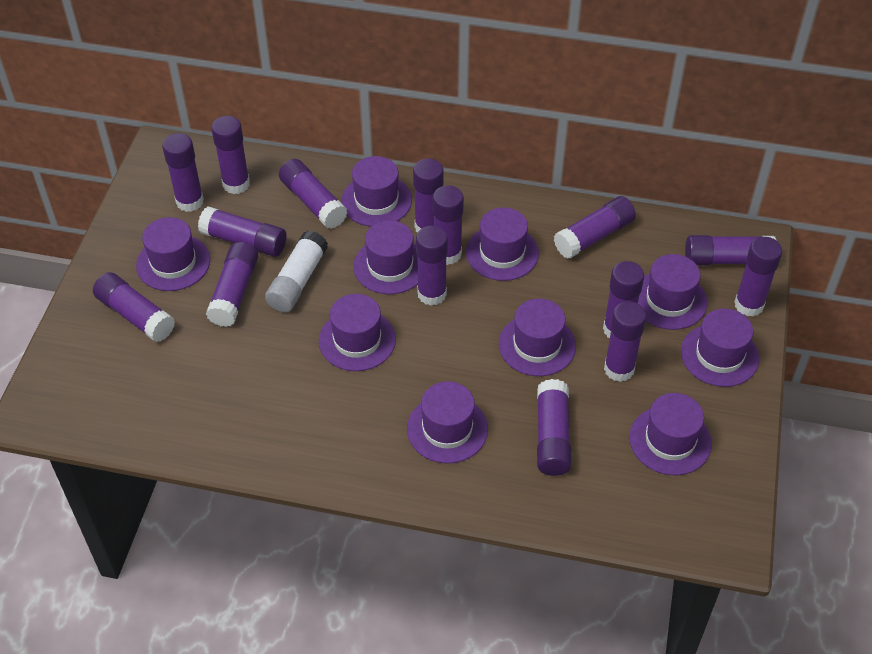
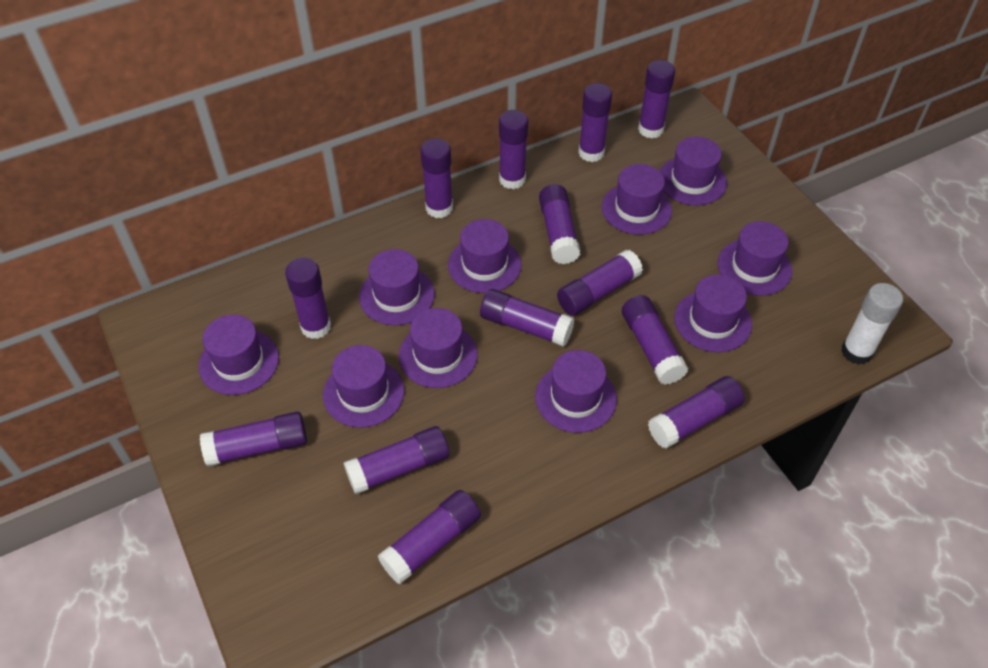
purple glue stick: 15 -> 13

